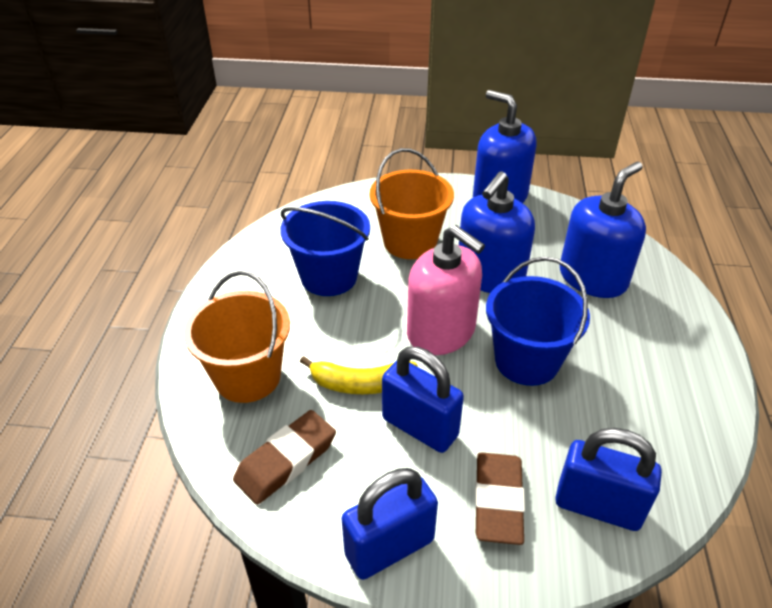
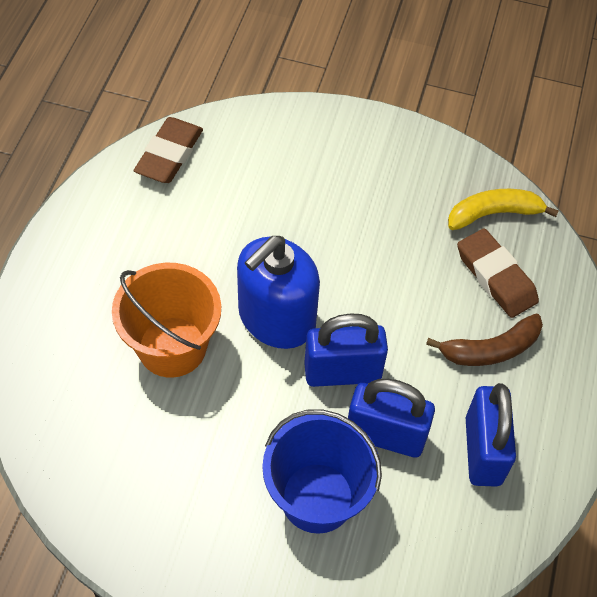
blue bucket: 2 -> 1
blue soap dispenser: 3 -> 1
brown banana: 0 -> 1
orange bucket: 2 -> 1
pink soap dispenser: 1 -> 0

